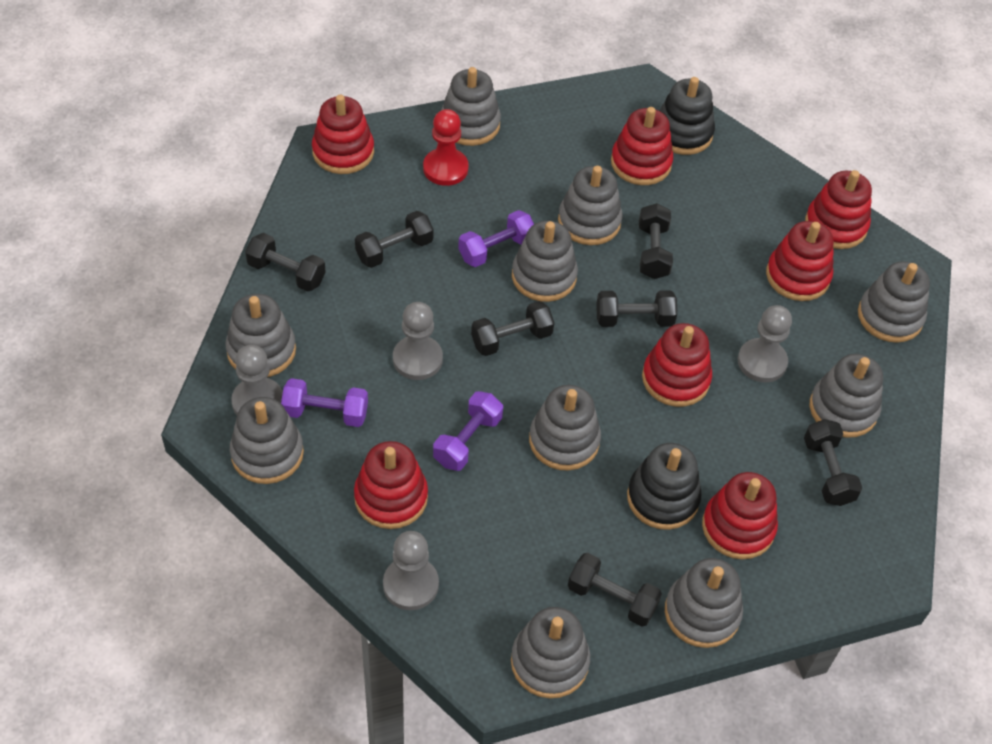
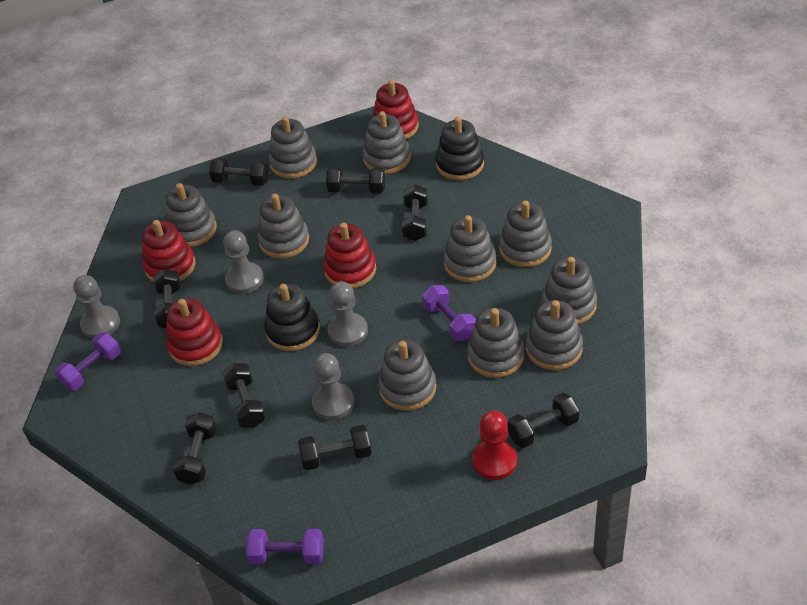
black dumbbell: 7 -> 8
red stacking toy: 7 -> 4

